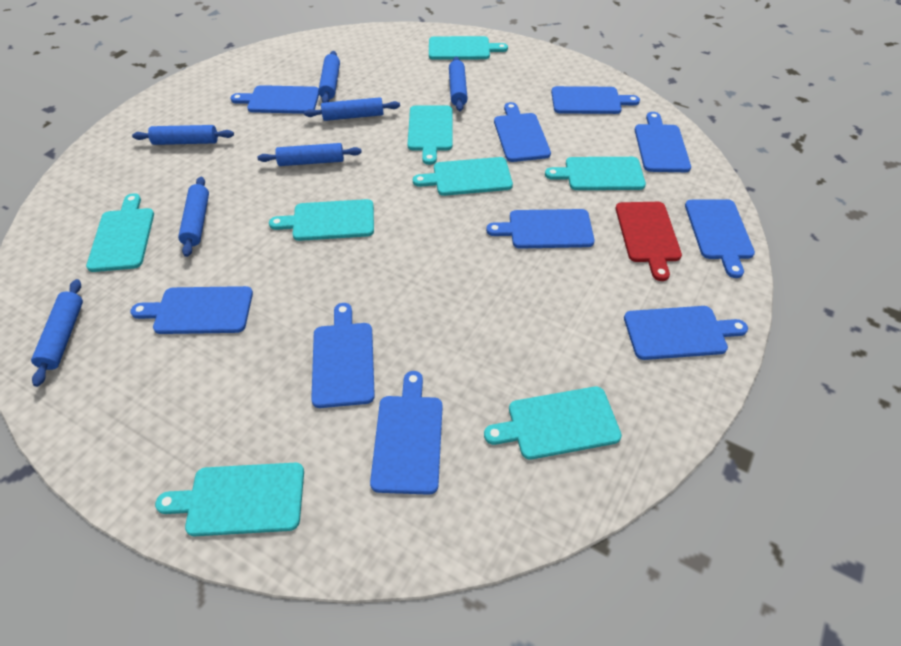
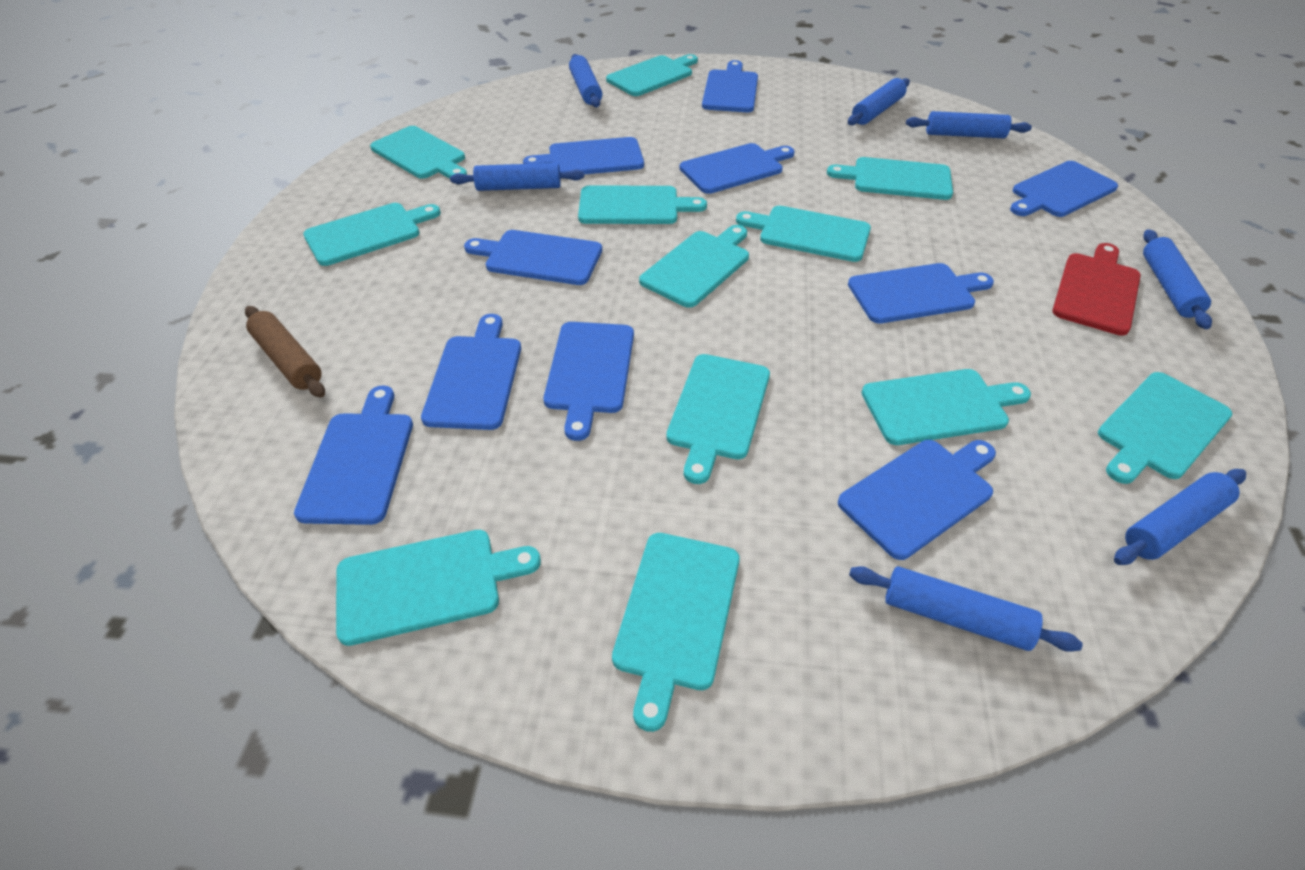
brown rolling pin: 0 -> 1
turquoise cutting board: 8 -> 12

